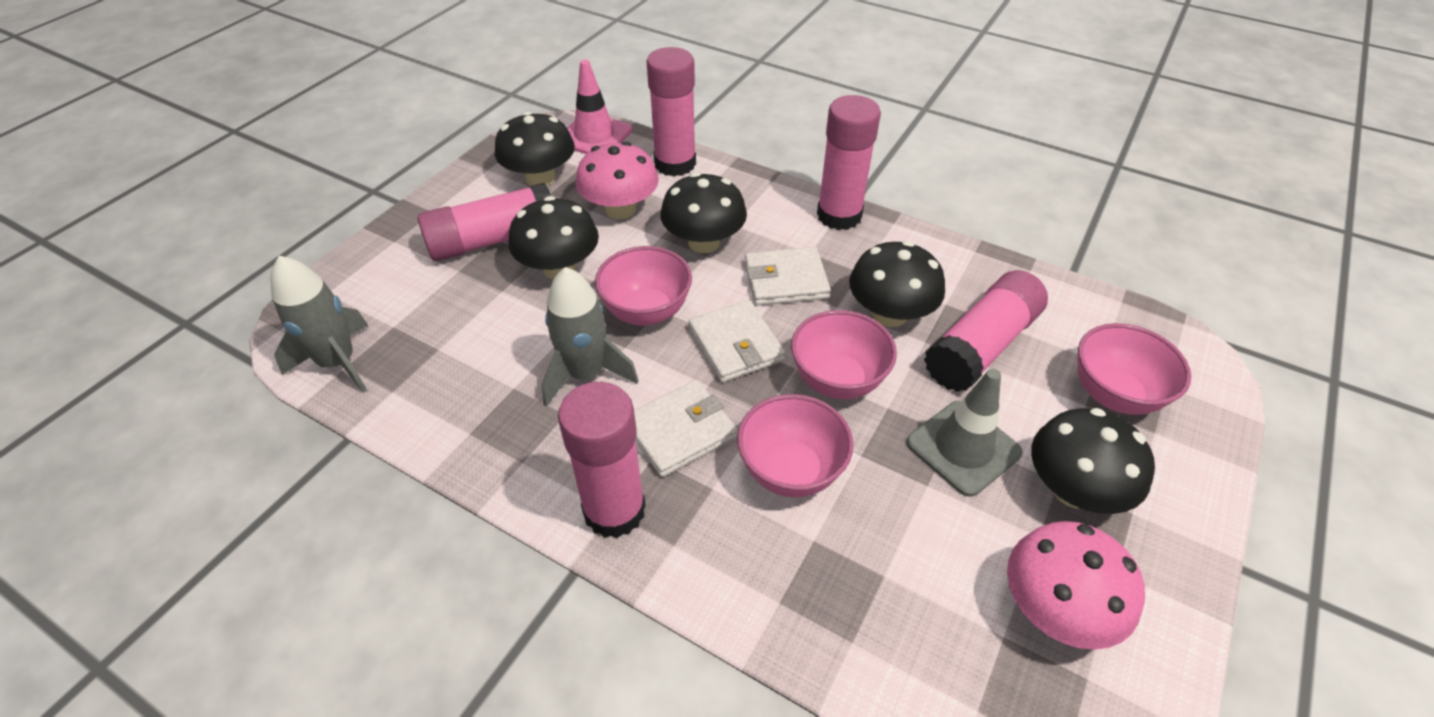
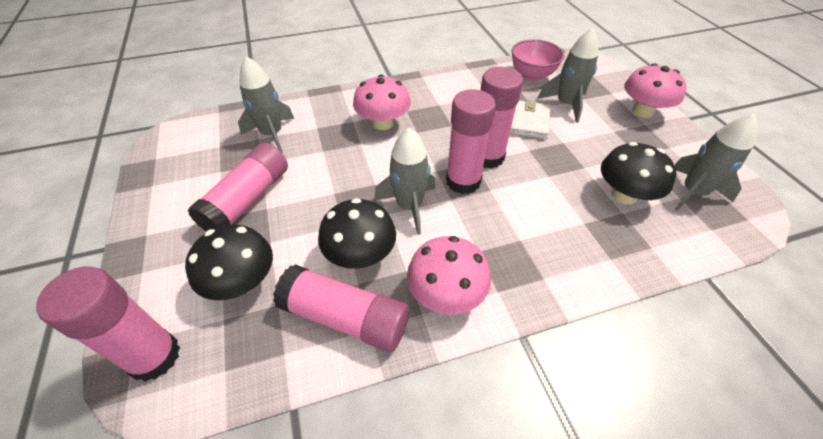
black mushroom: 5 -> 3
grey rocket: 2 -> 4
grey traffic cone: 1 -> 0
pink bowl: 4 -> 1
pink mushroom: 2 -> 3
pink traffic cone: 1 -> 0
white wallet: 3 -> 1

